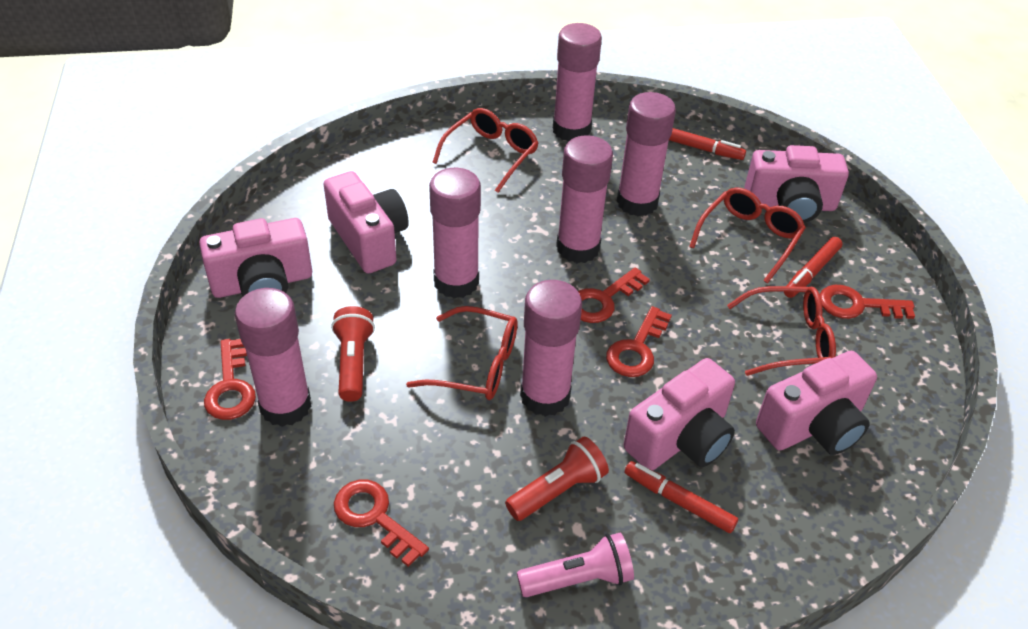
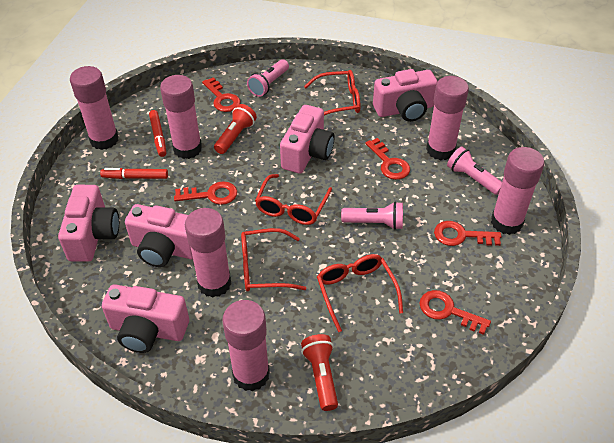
pink flashlight: 1 -> 3
red marker: 3 -> 2

